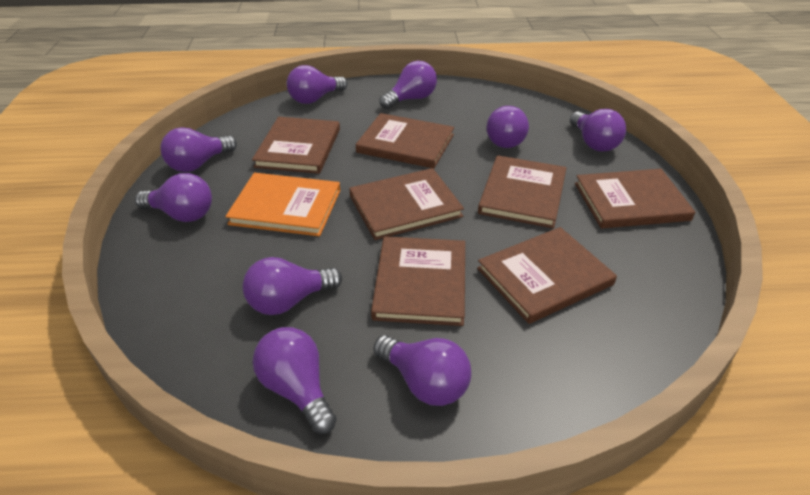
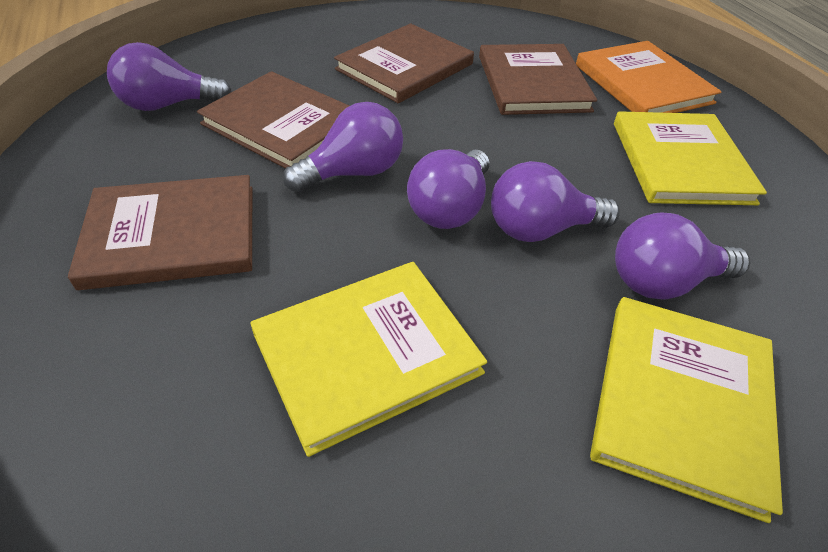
brown book: 7 -> 4
purple light bulb: 9 -> 5
yellow book: 0 -> 3

